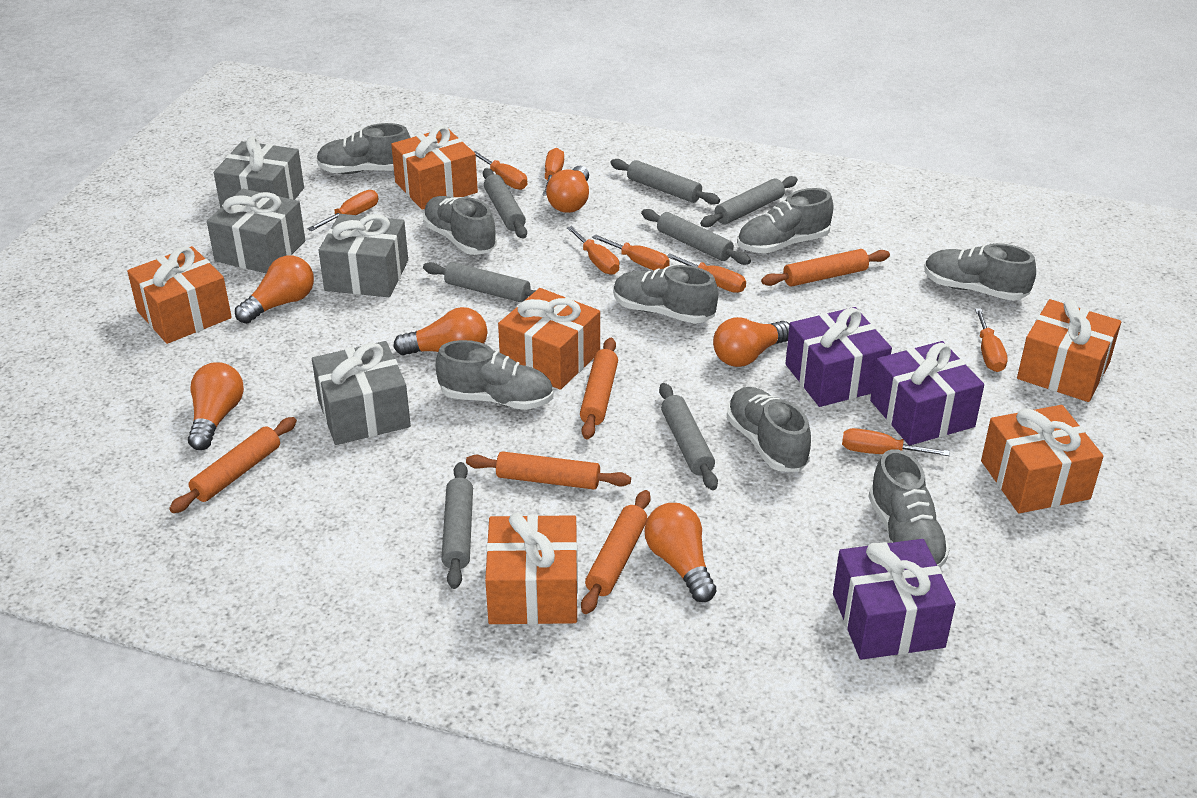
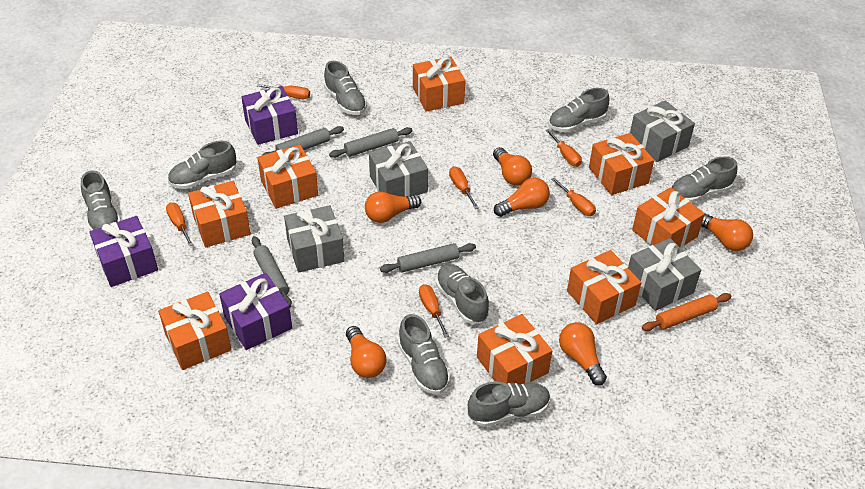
grey rolling pin: 7 -> 4
orange gift: 6 -> 8
orange rolling pin: 5 -> 1
orange screwdriver: 8 -> 6

